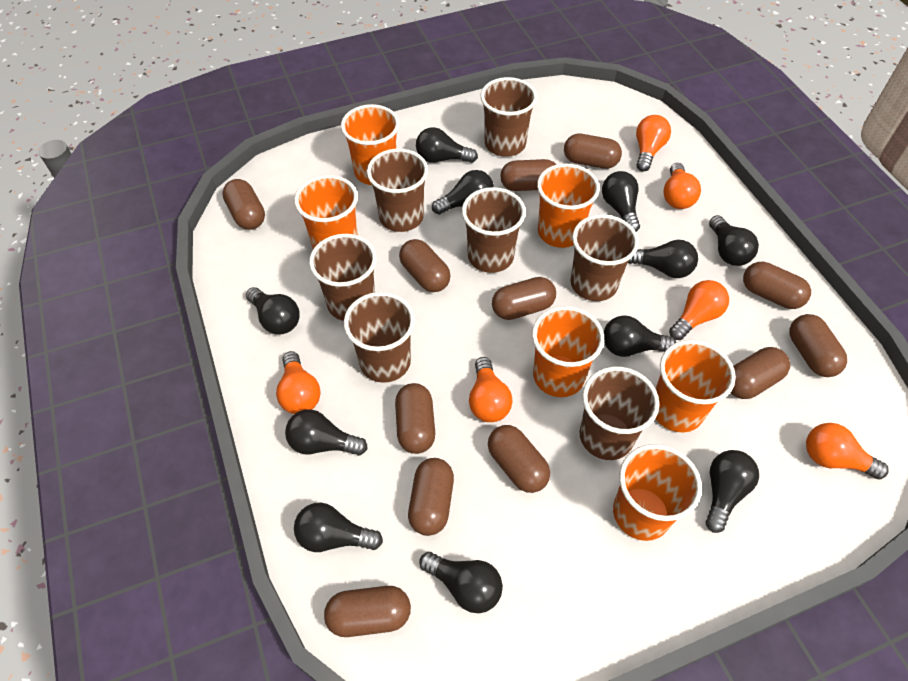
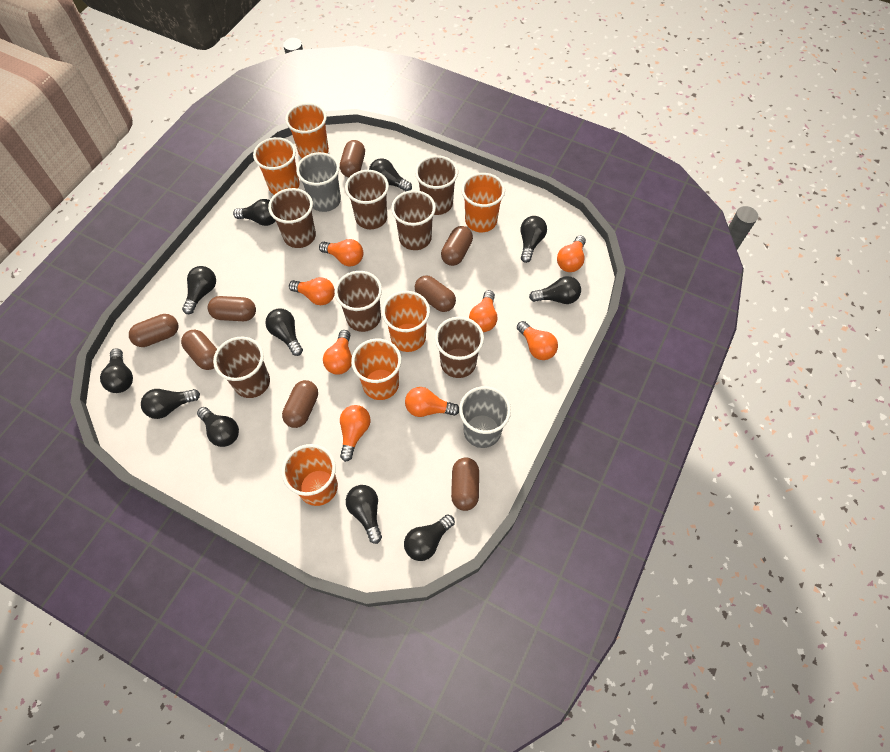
brown capsule: 12 -> 8
grey cup: 0 -> 2
orange light bulb: 6 -> 8

